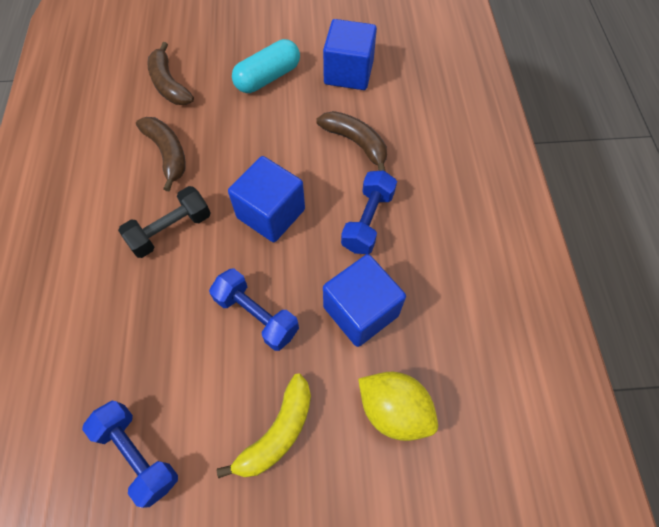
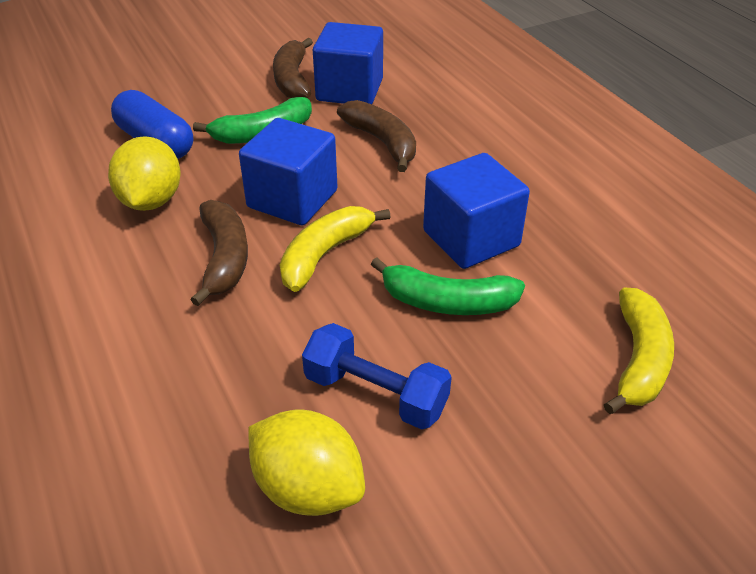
black dumbbell: 1 -> 0
blue capsule: 0 -> 1
blue dumbbell: 3 -> 1
green banana: 0 -> 2
turquoise capsule: 1 -> 0
yellow banana: 1 -> 2
yellow lemon: 1 -> 2

